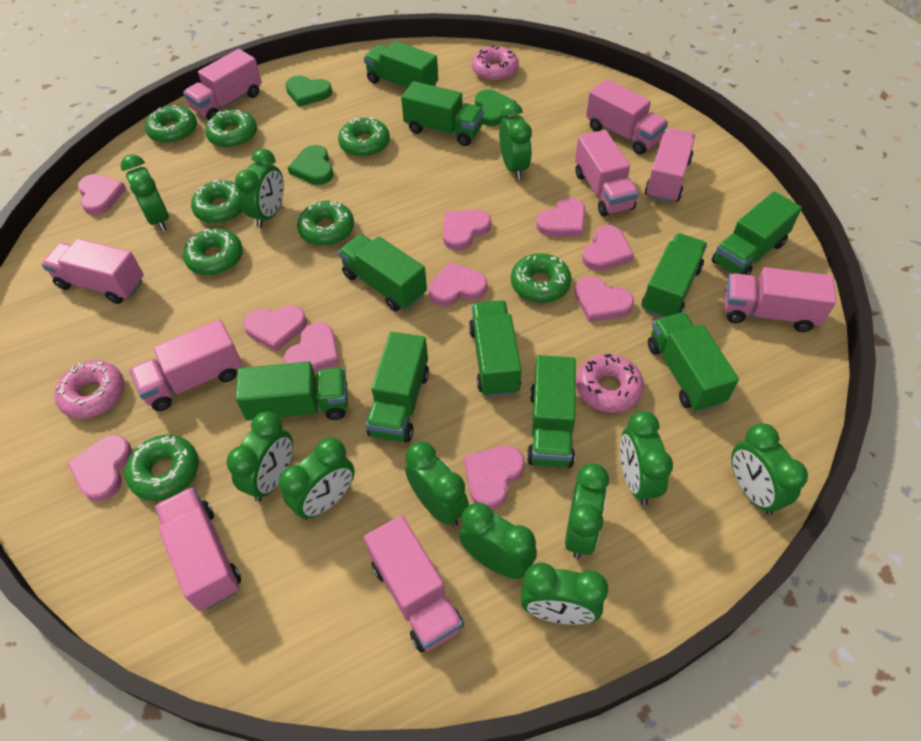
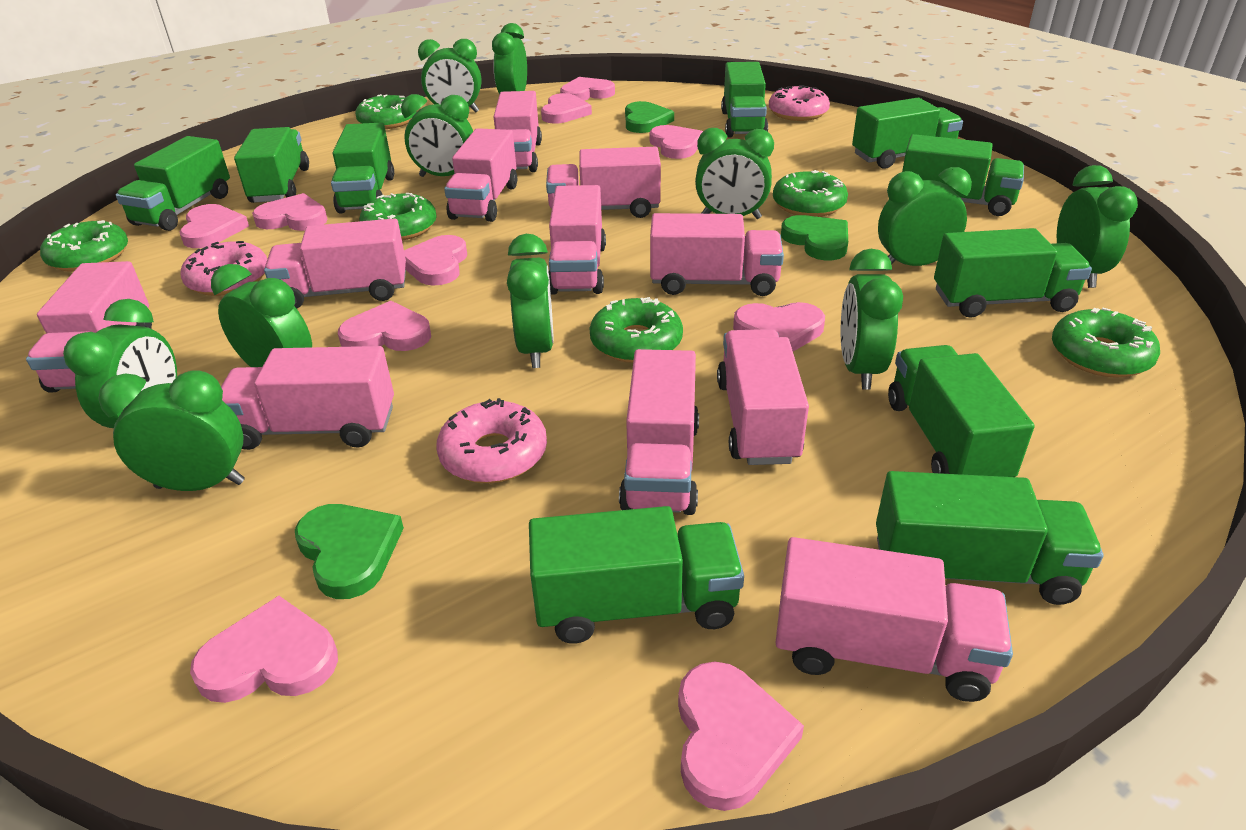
green donut: 8 -> 6
pink truck: 9 -> 11

